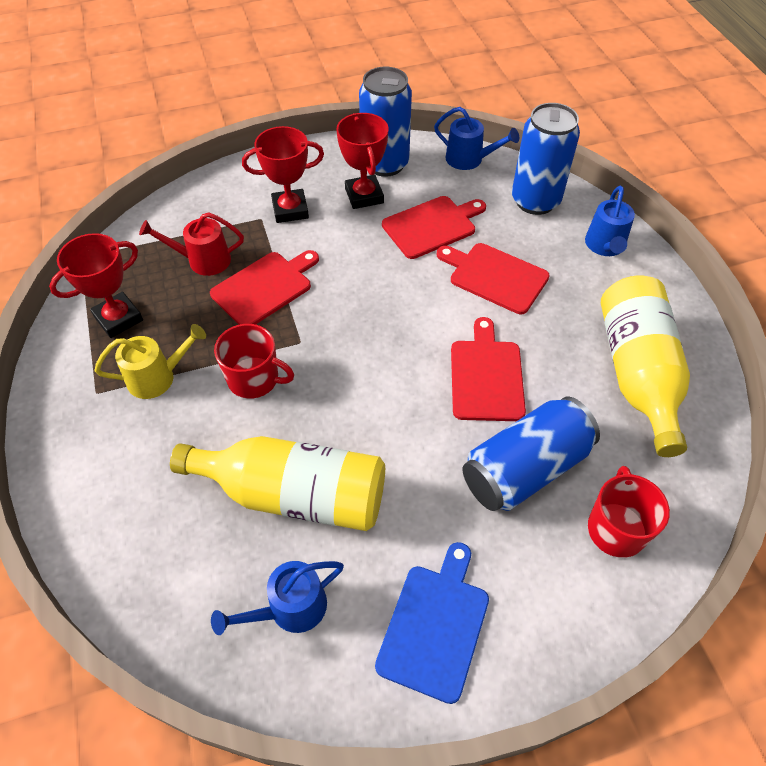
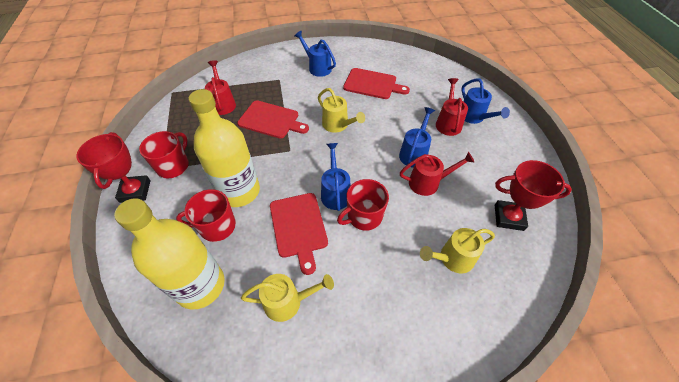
blue can: 3 -> 0
blue cutting board: 1 -> 0
blue watering can: 3 -> 4
red cutting board: 4 -> 3
red mug: 2 -> 3
red trophy: 3 -> 2
red watering can: 1 -> 3
yellow watering can: 1 -> 3

